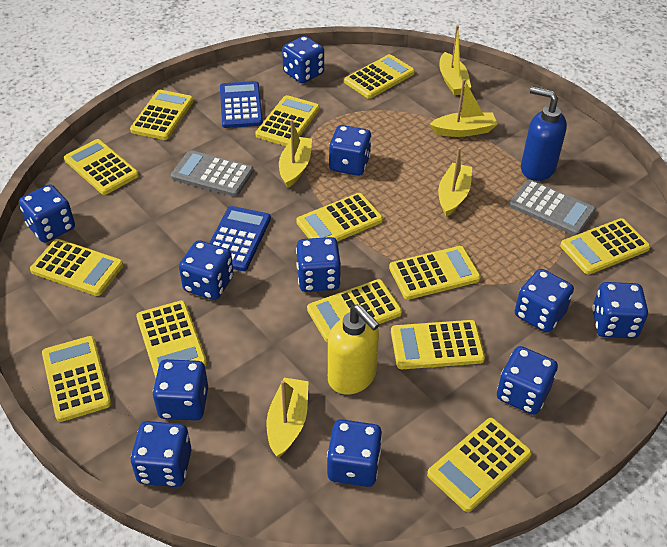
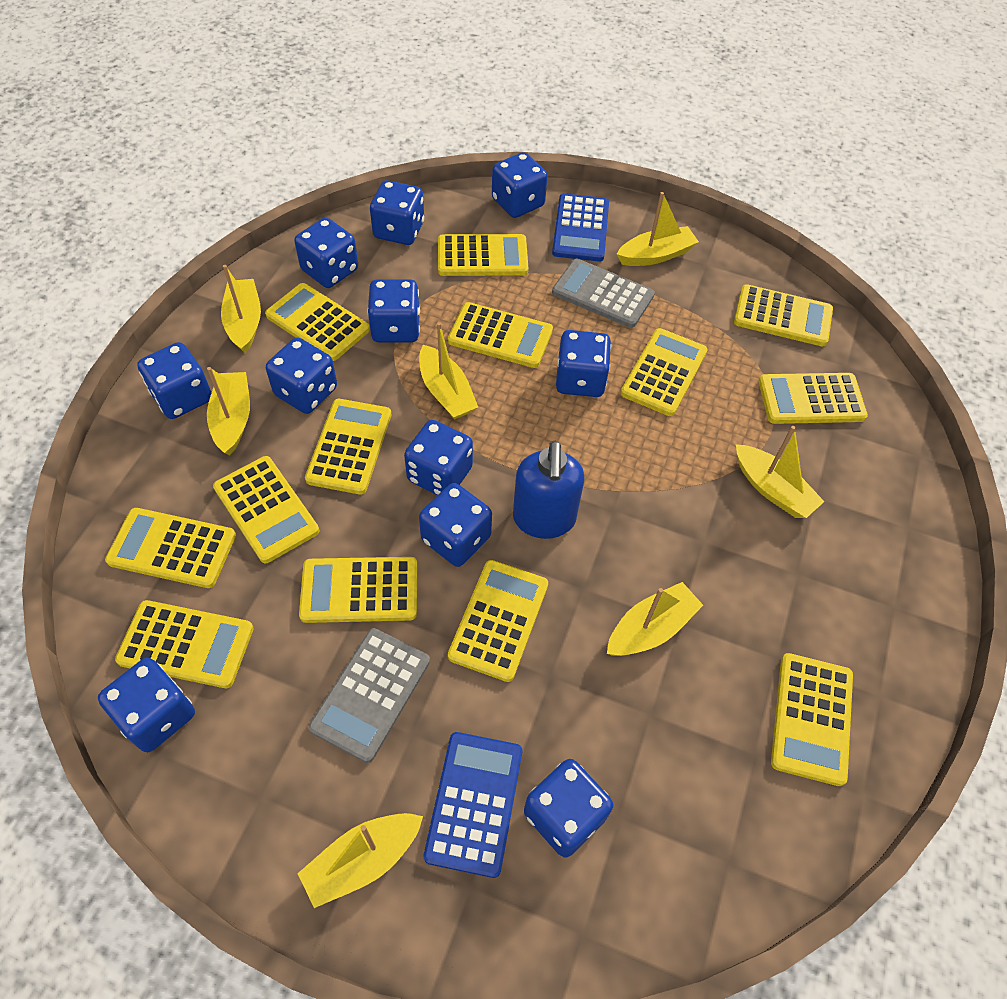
yellow boat: 5 -> 7
yellow soap dispenser: 1 -> 0

